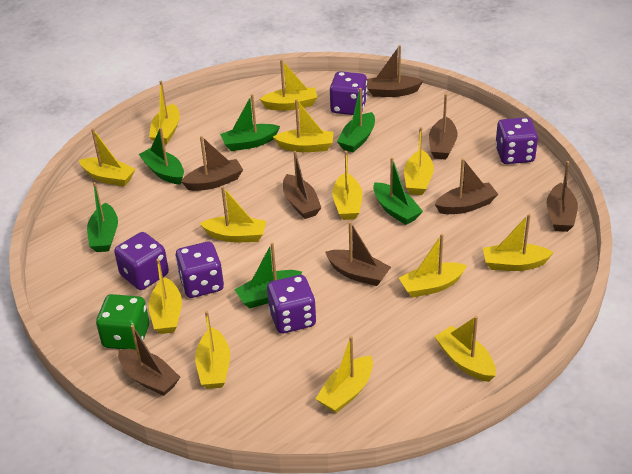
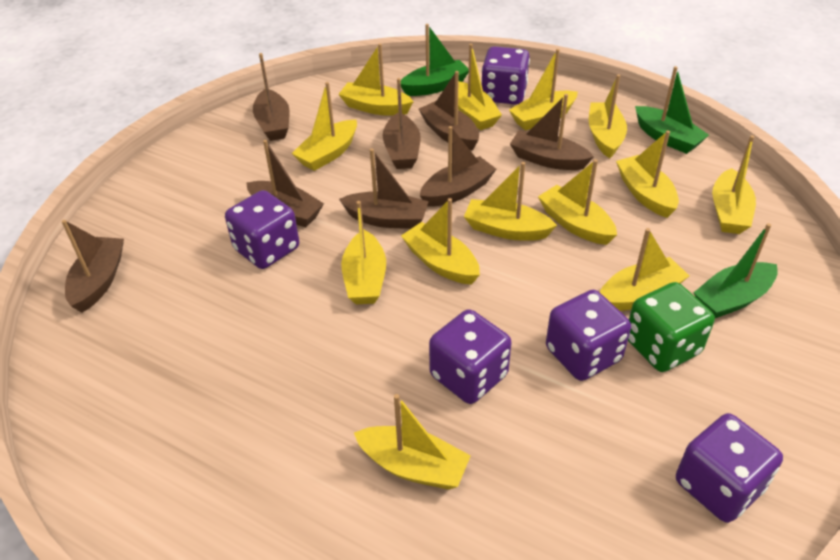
green boat: 6 -> 3

